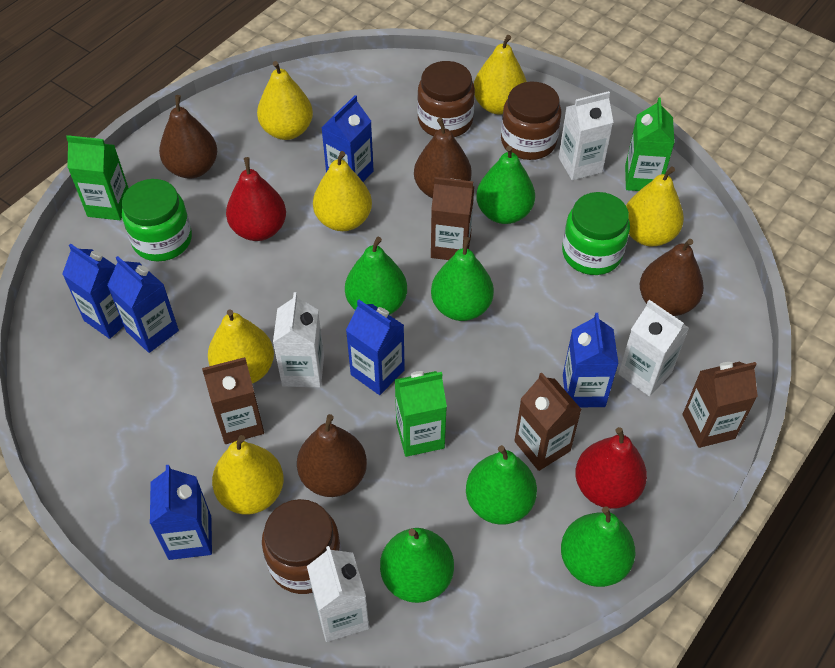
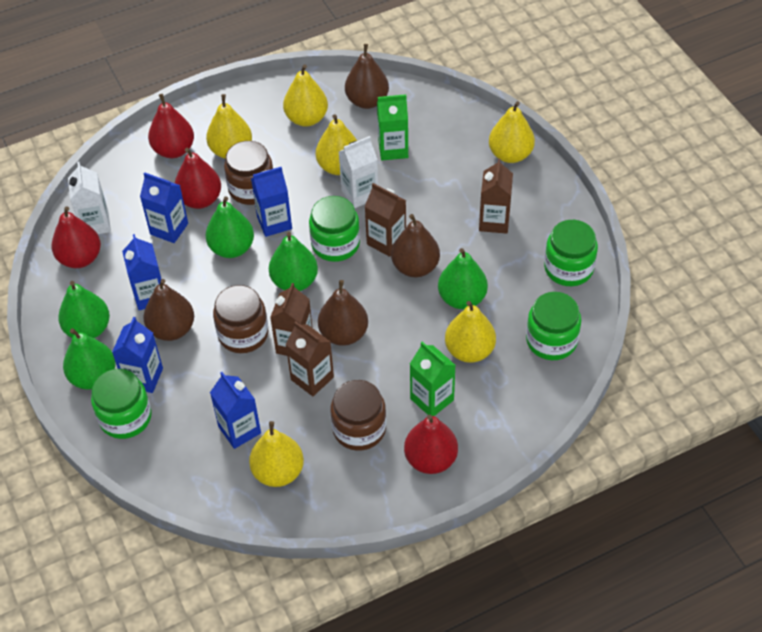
blue carton: 6 -> 5
green carton: 3 -> 2
green jar: 2 -> 4
green pear: 6 -> 5
red pear: 2 -> 4
white carton: 4 -> 2

